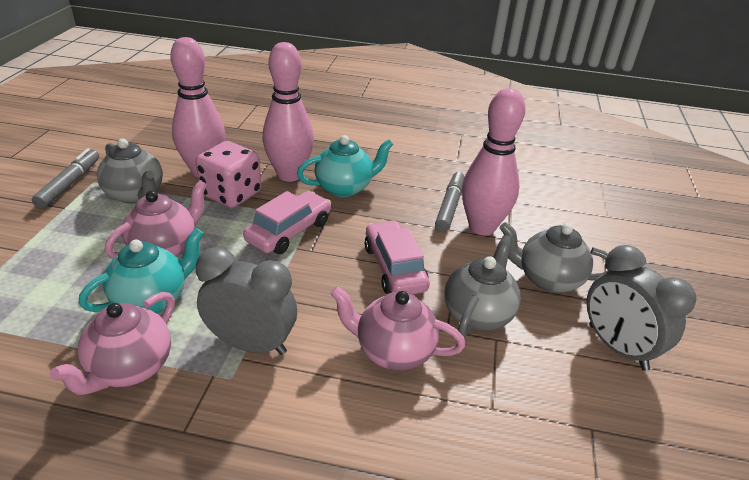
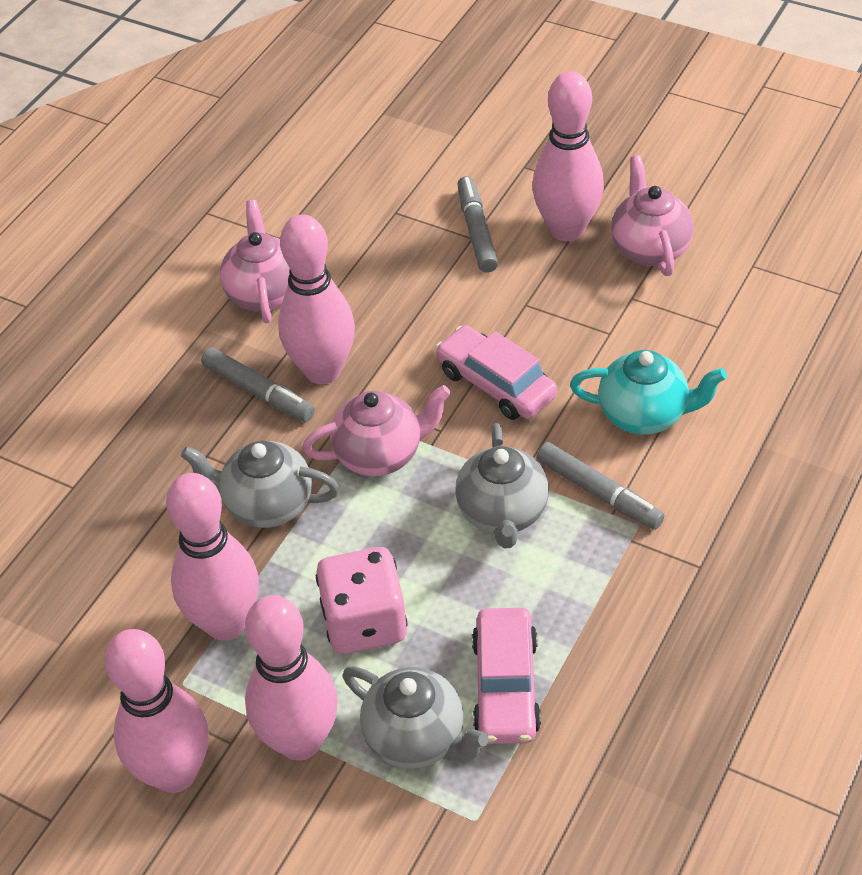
grey clock: 2 -> 0
grey marker: 2 -> 3
pink bowling pin: 3 -> 5
turquoise teapot: 2 -> 1

